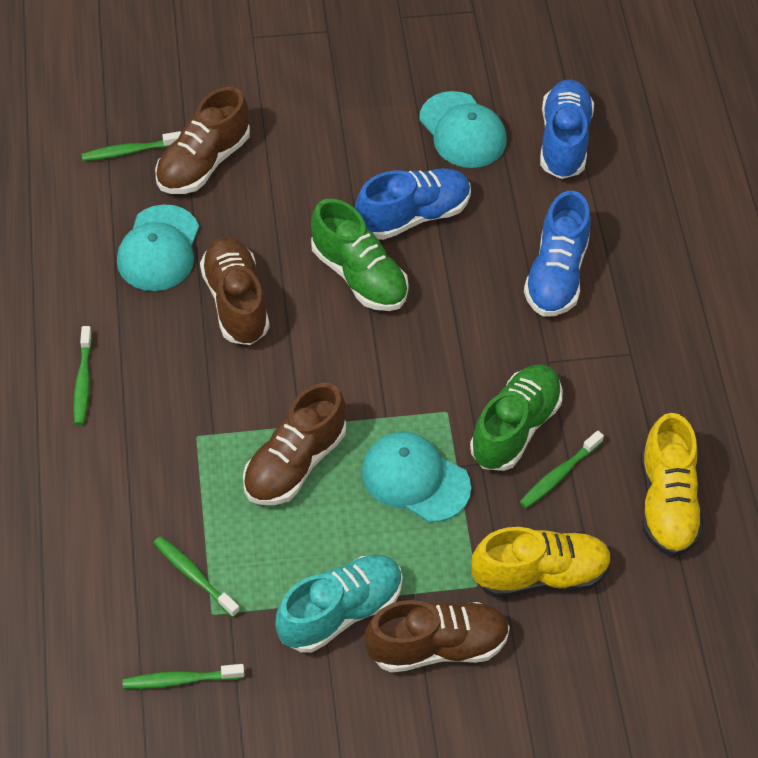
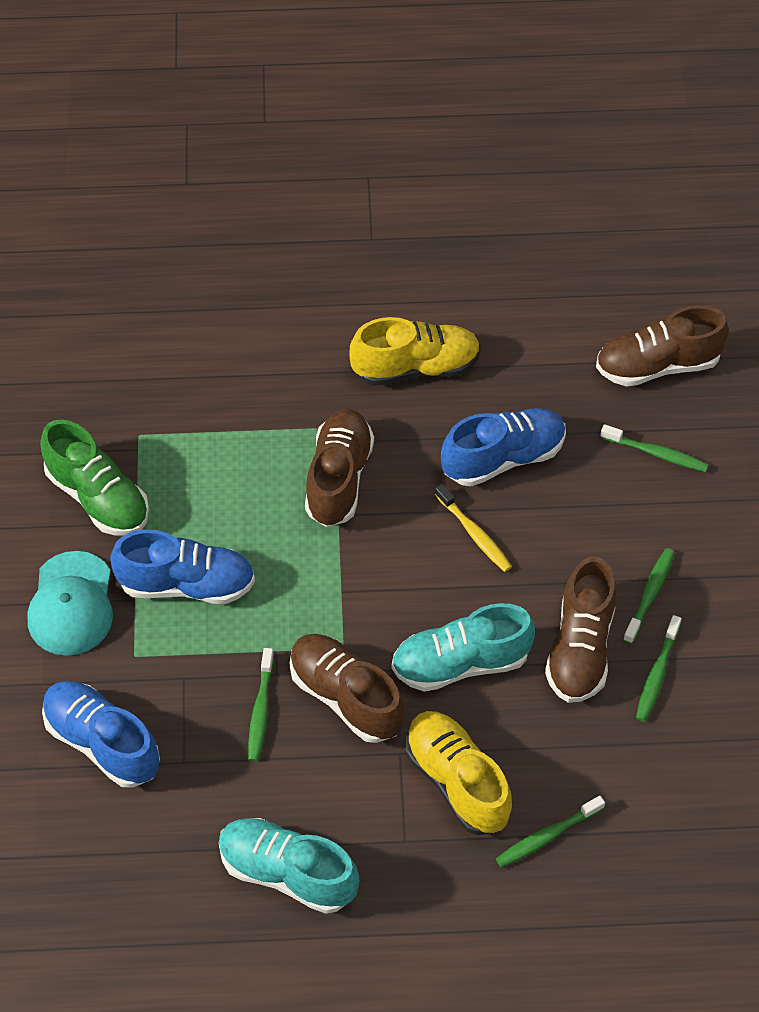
green shoe: 2 -> 1
turquoise cap: 3 -> 1
turquoise shoe: 1 -> 2
yellow toothbrush: 0 -> 1

